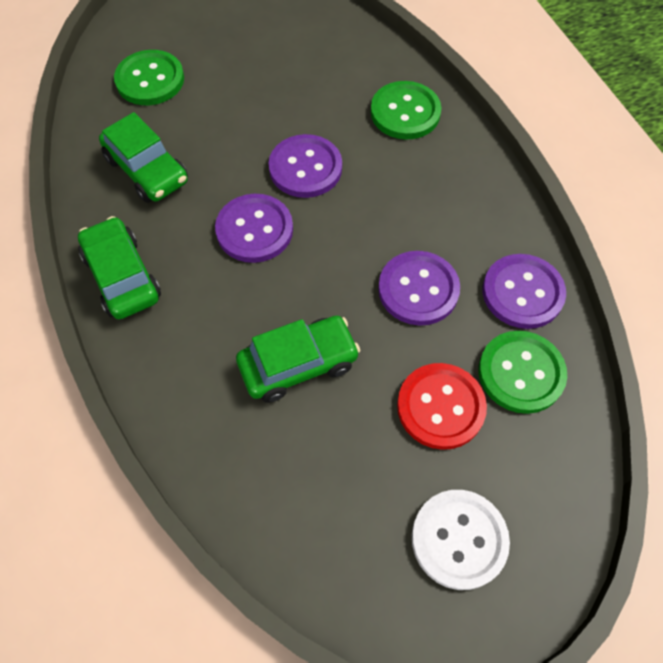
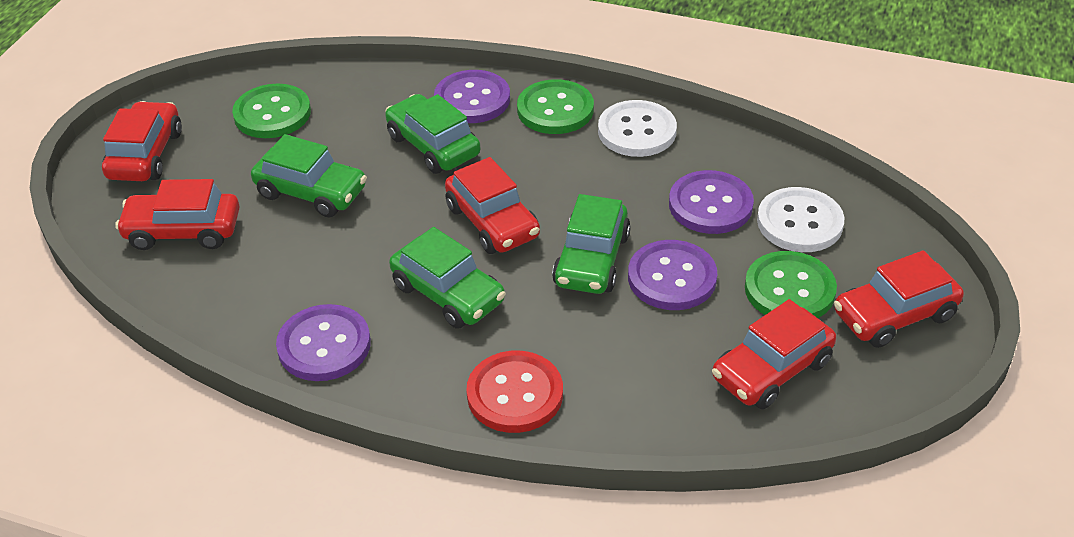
green car: 3 -> 4
red car: 0 -> 5
white button: 1 -> 2

